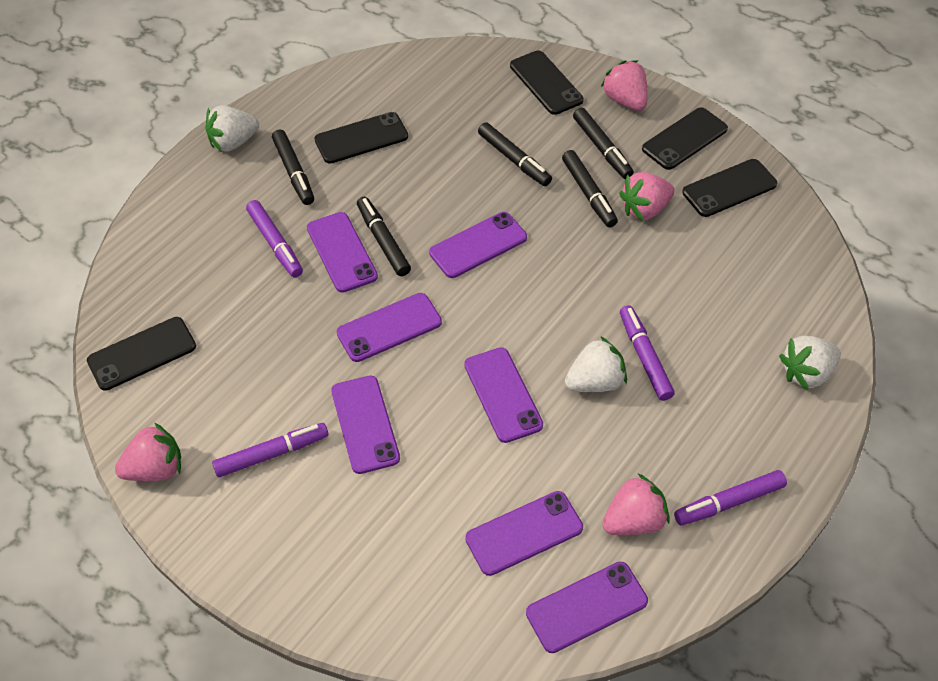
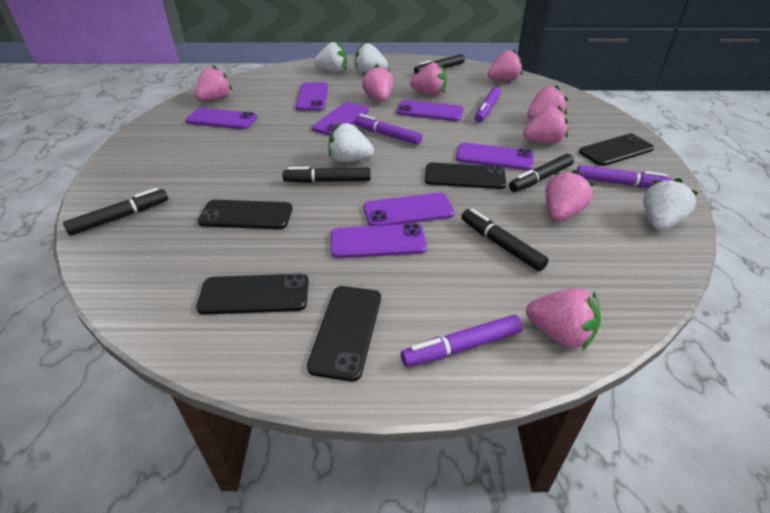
pink strawberry: 4 -> 8
white strawberry: 3 -> 4

